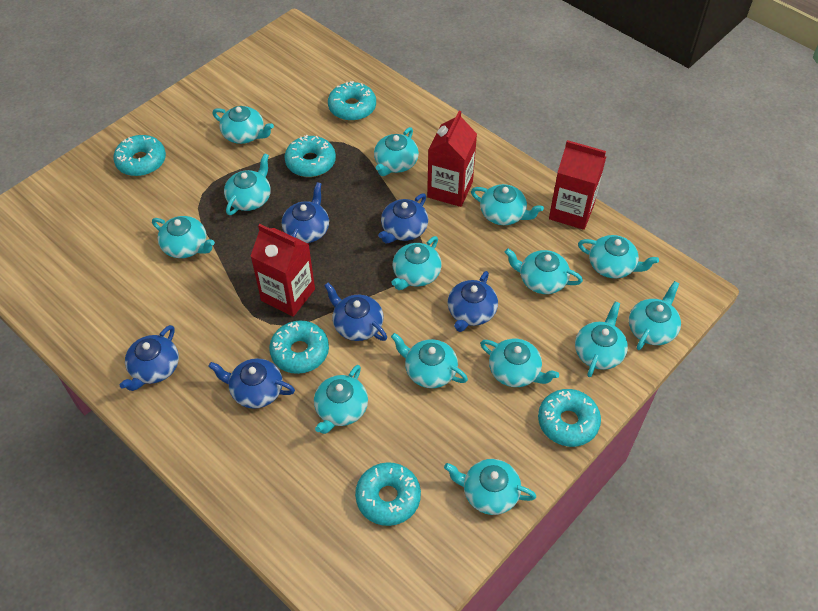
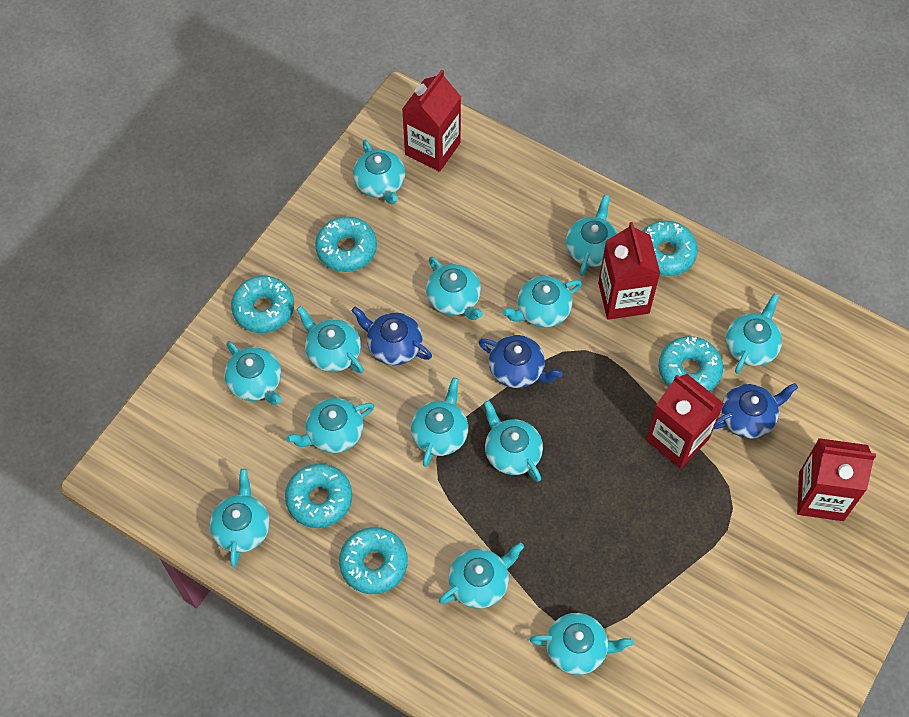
blue teapot: 6 -> 3
red carton: 3 -> 4
turquoise teapot: 14 -> 13

